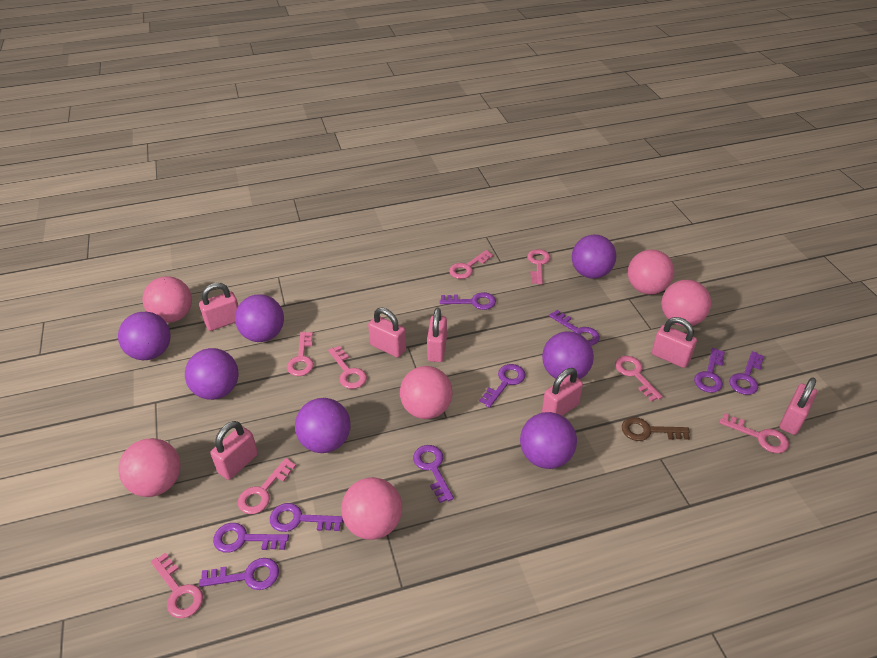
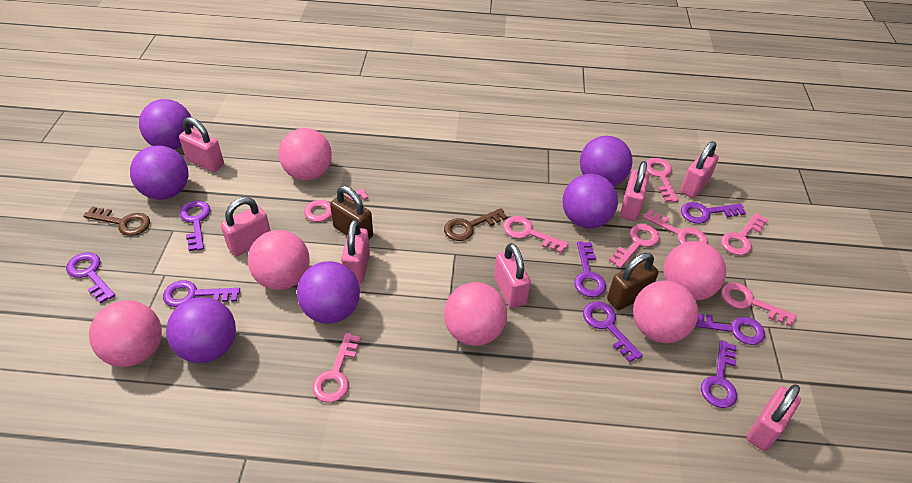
brown key: 1 -> 2
brown padlock: 0 -> 2
purple ball: 7 -> 6
purple key: 9 -> 8

